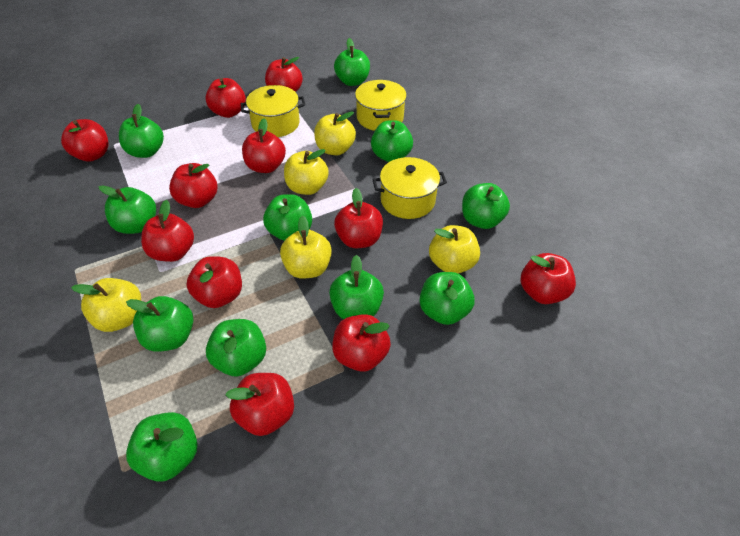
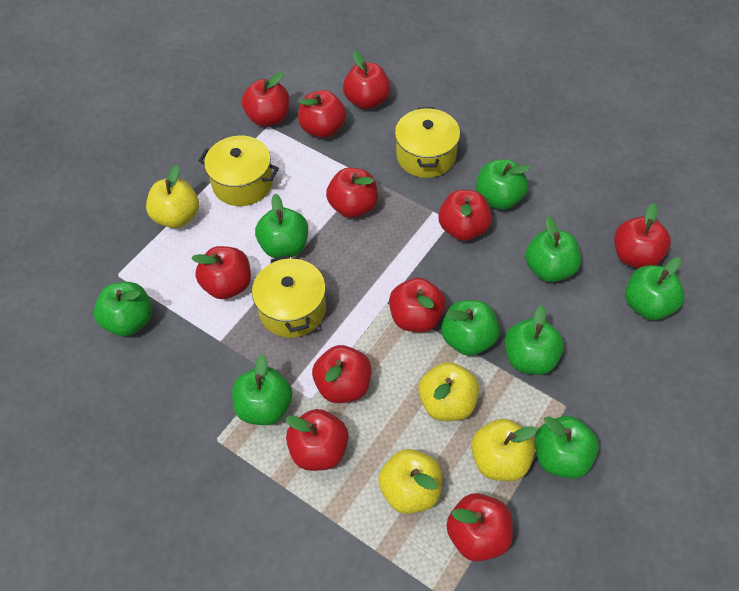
green apple: 11 -> 9
yellow apple: 5 -> 4

